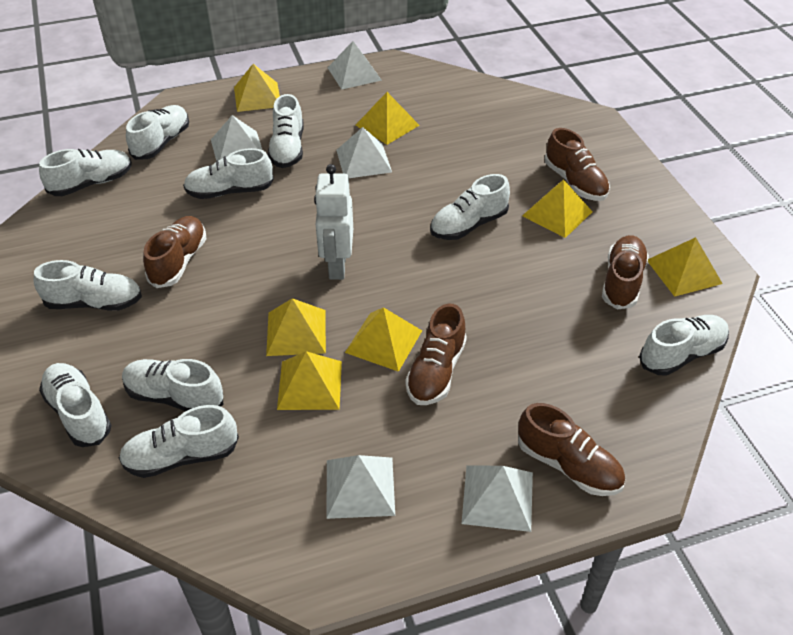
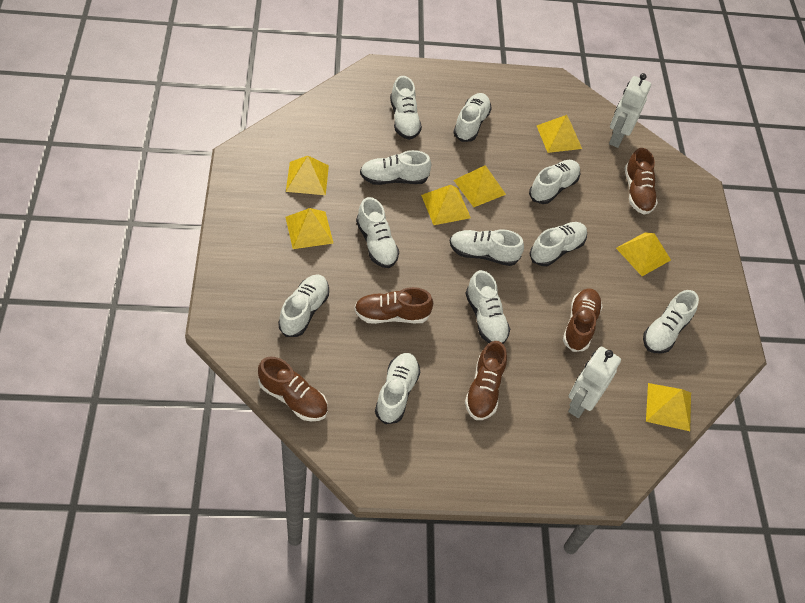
white pyramid: 5 -> 0
white robot: 1 -> 2
white shoe: 10 -> 11

